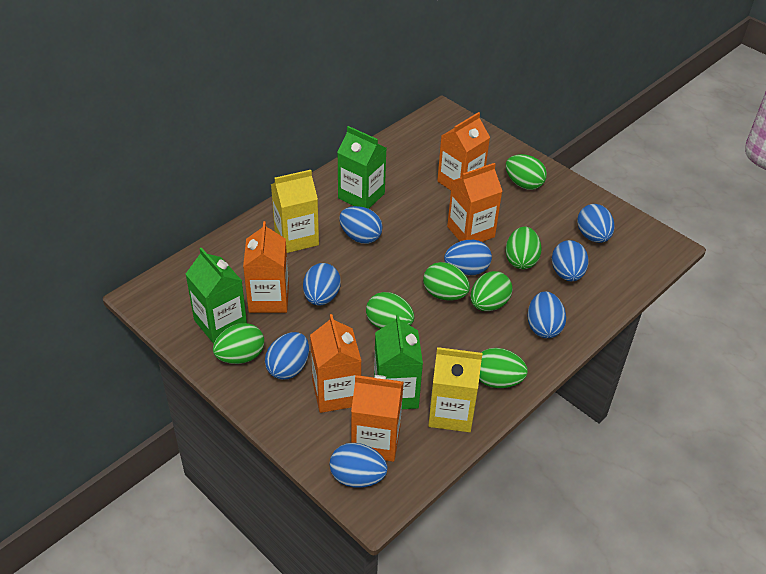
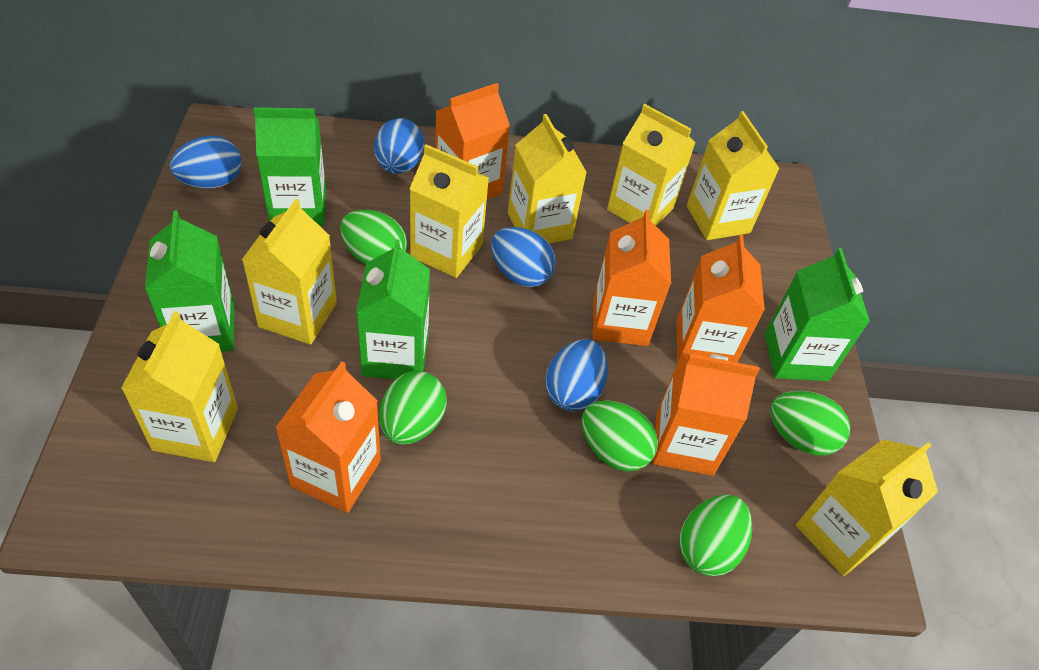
blue egg: 8 -> 4
green carton: 3 -> 4
green egg: 7 -> 5
yellow carton: 2 -> 7

